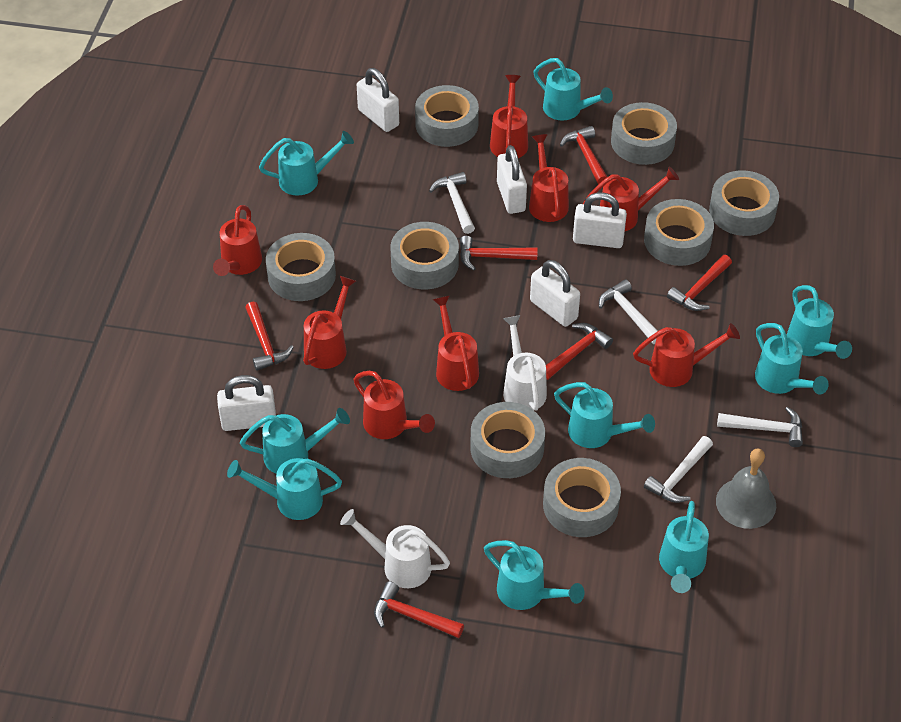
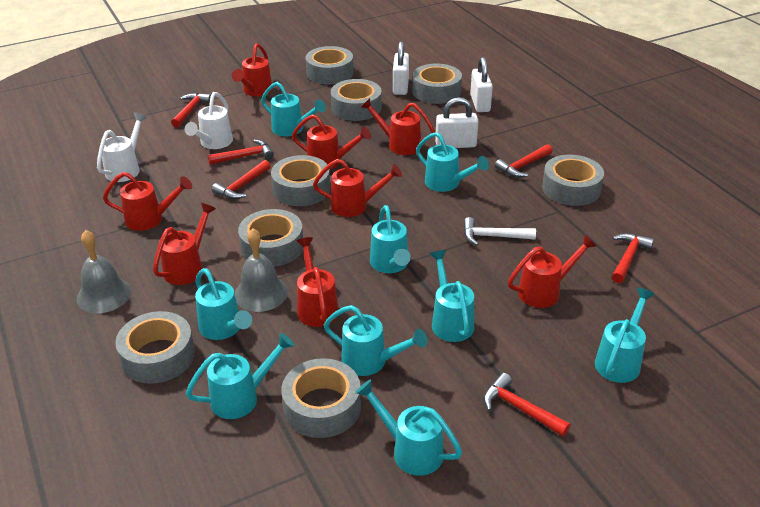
grey bell: 1 -> 2
white hammer: 4 -> 1
white padlock: 5 -> 3

